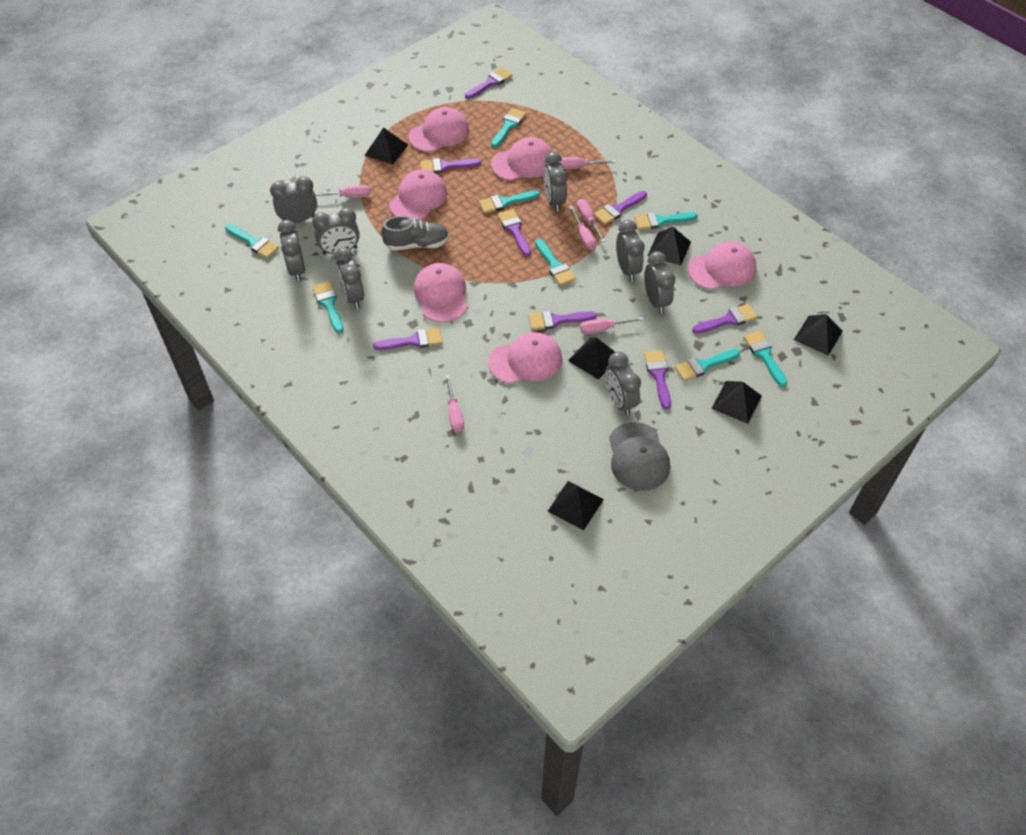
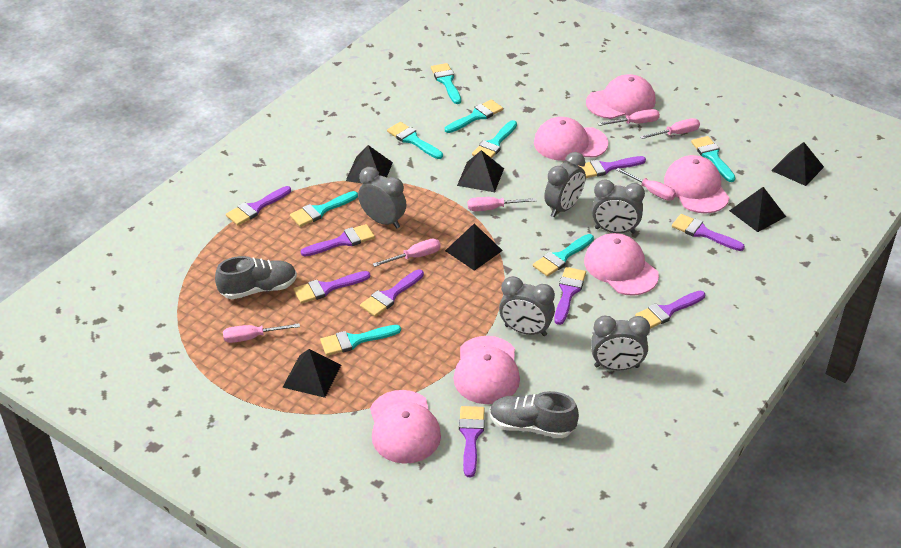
grey cap: 1 -> 0
grey clock: 8 -> 5
grey shoe: 1 -> 2
purple brush: 8 -> 9

